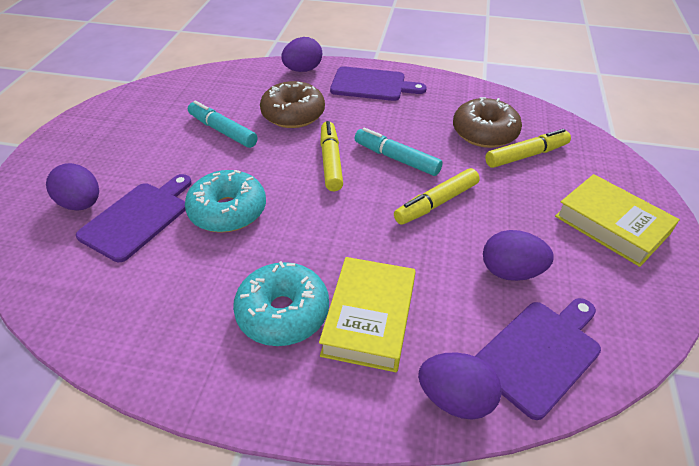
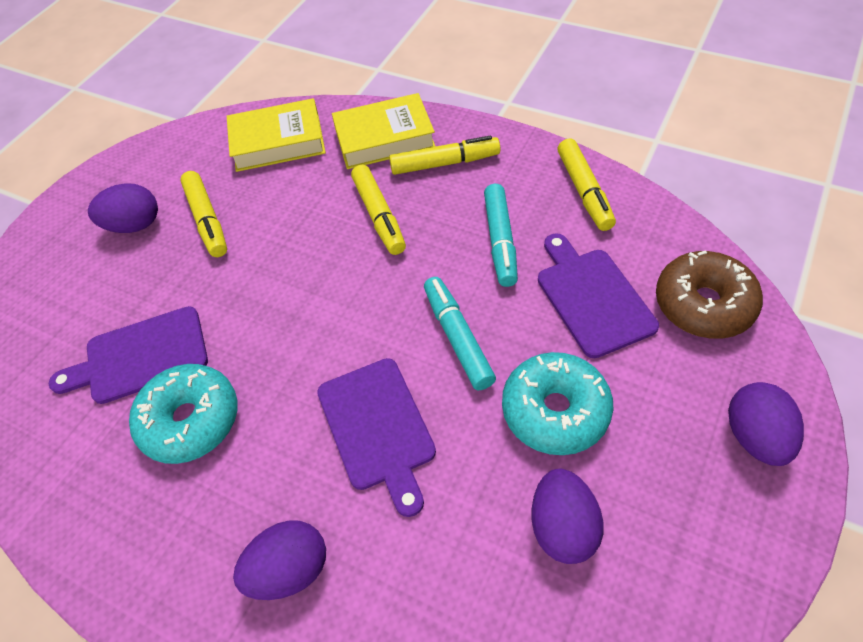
brown donut: 2 -> 1
yellow marker: 3 -> 4

